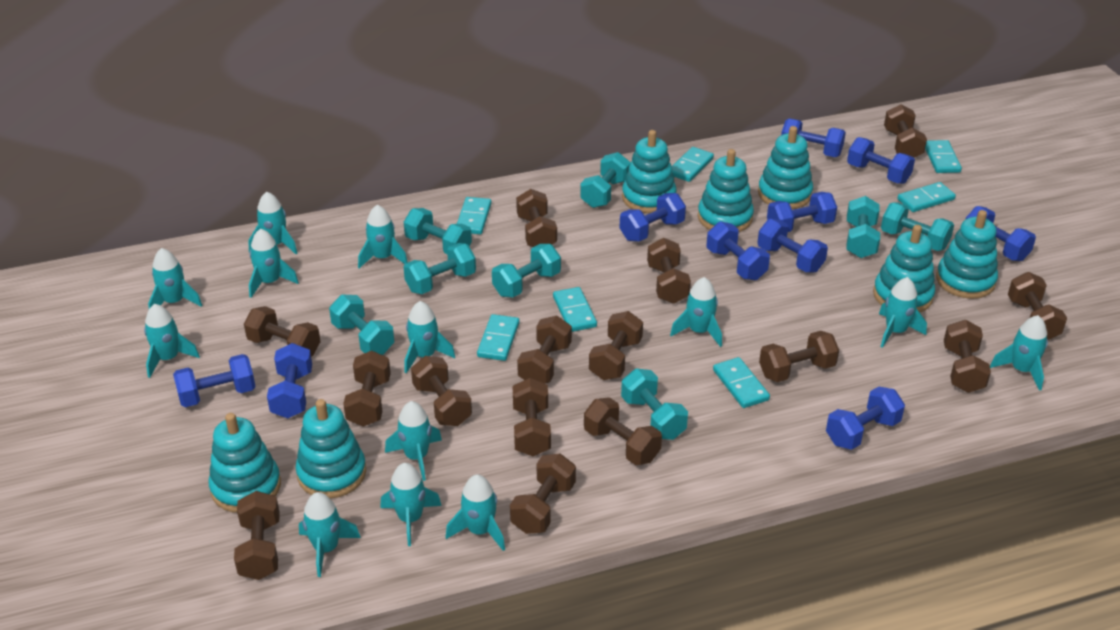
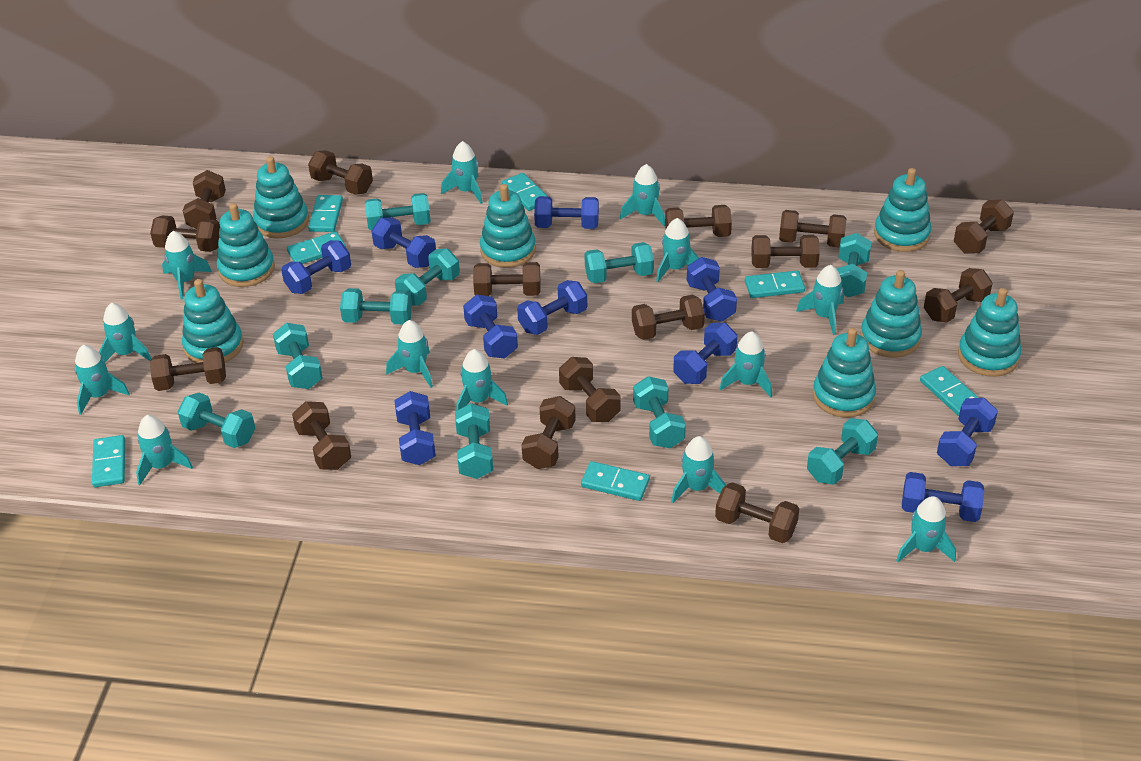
turquoise dumbbell: 8 -> 10
turquoise stacking toy: 7 -> 8

